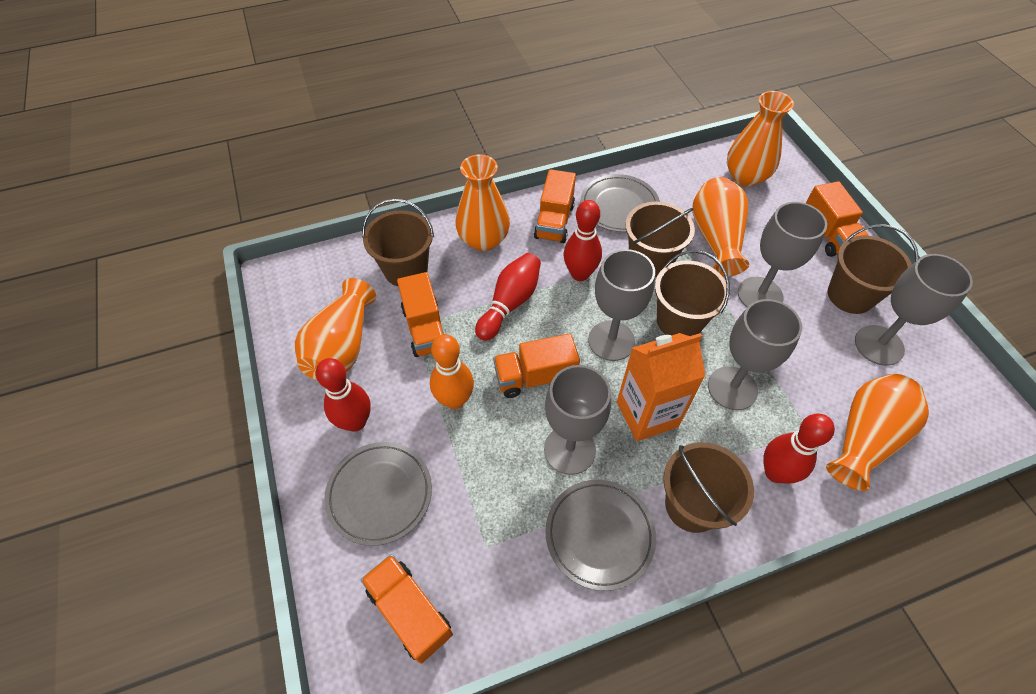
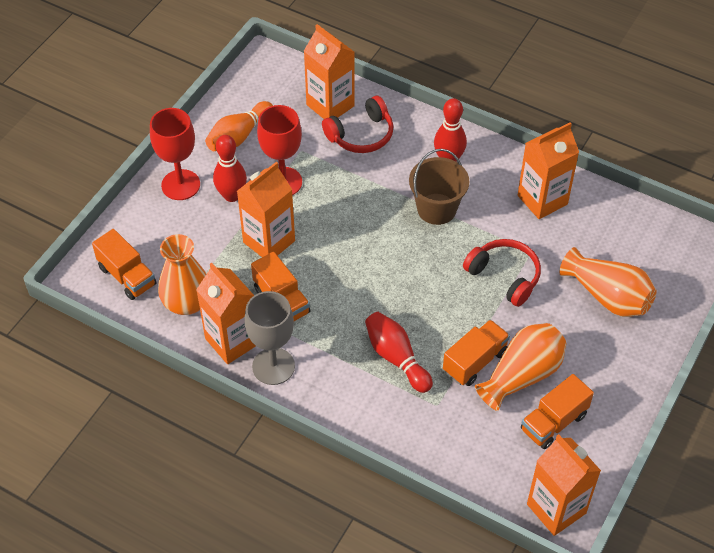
brown bucket: 5 -> 1
grey goblet: 5 -> 1
grey plate: 3 -> 0
orange carton: 1 -> 5
orange truck: 5 -> 4
orange vase: 5 -> 3
red bowling pin: 4 -> 3
red goblet: 0 -> 2
red headphones: 0 -> 2

